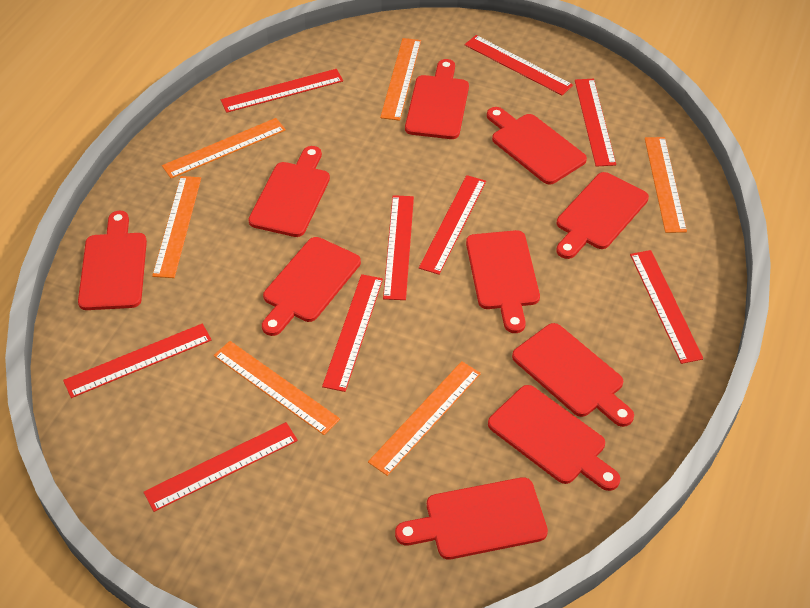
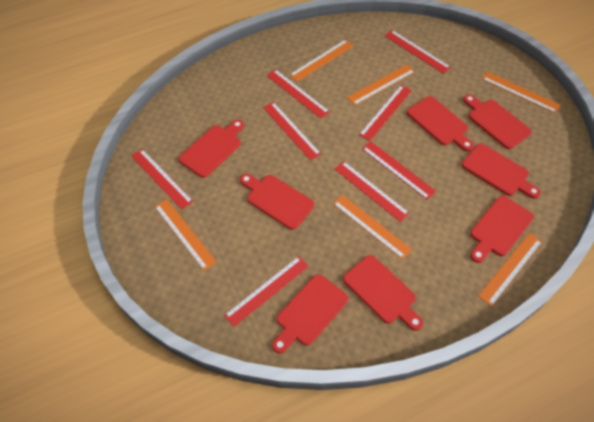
red cutting board: 10 -> 8
red ruler: 9 -> 8

